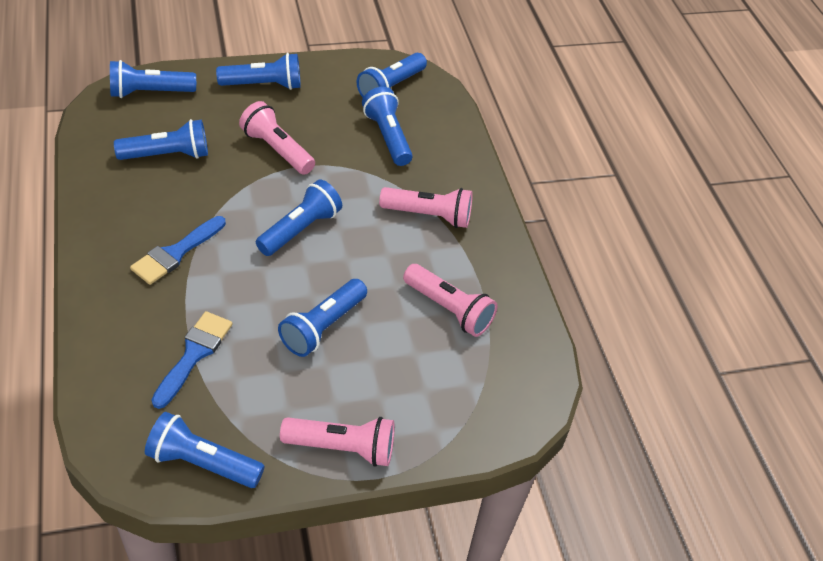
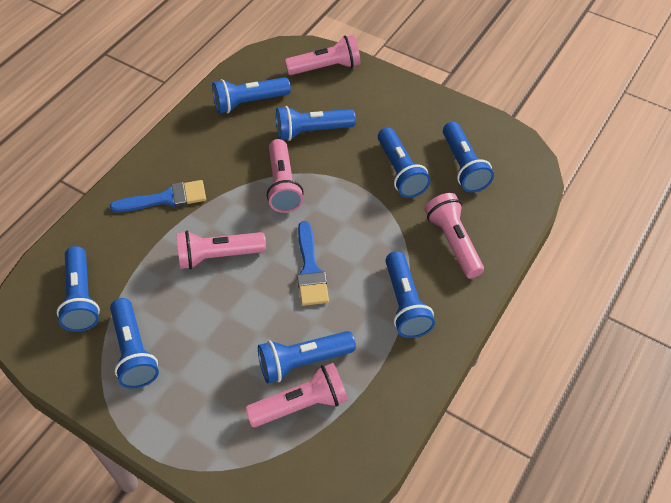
pink flashlight: 4 -> 5

